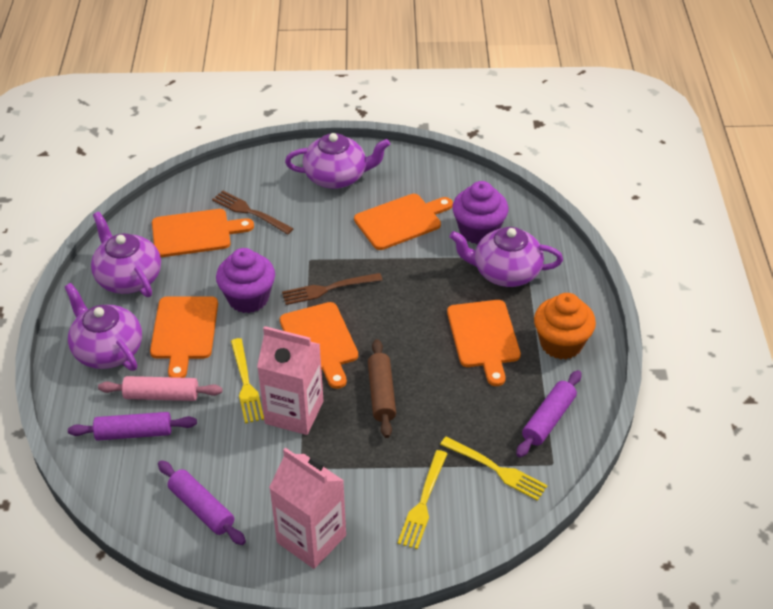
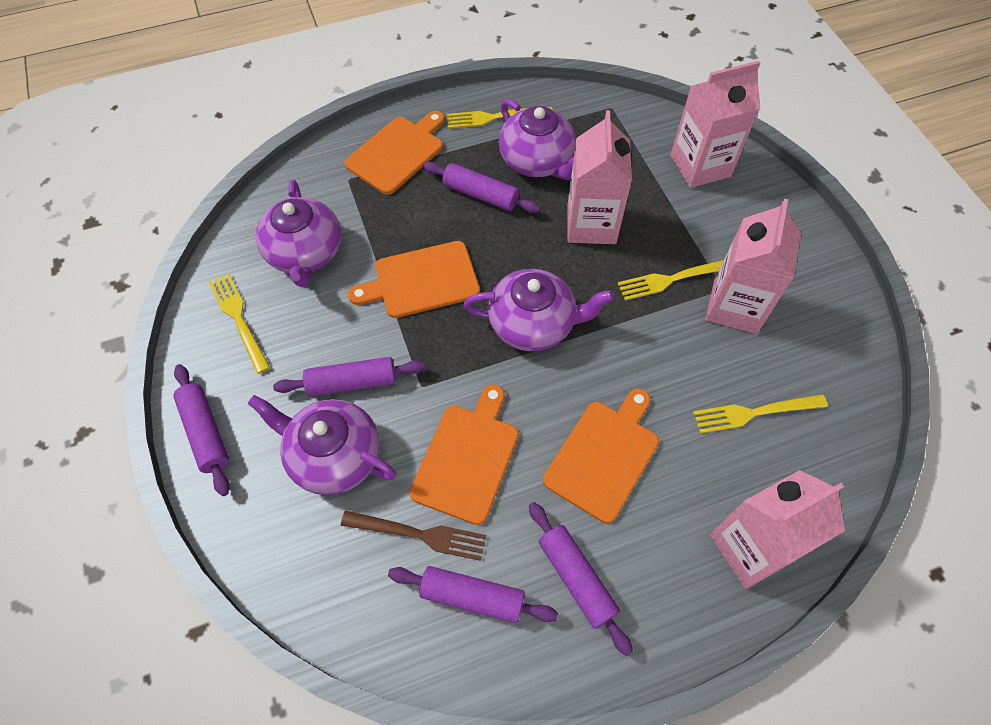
brown fork: 2 -> 1
brown rolling pin: 1 -> 0
orange cupcake: 1 -> 0
orange cutting board: 5 -> 4
pink carton: 2 -> 4
pink rolling pin: 1 -> 0
purple cupcake: 2 -> 0
purple rolling pin: 3 -> 5
yellow fork: 3 -> 4

